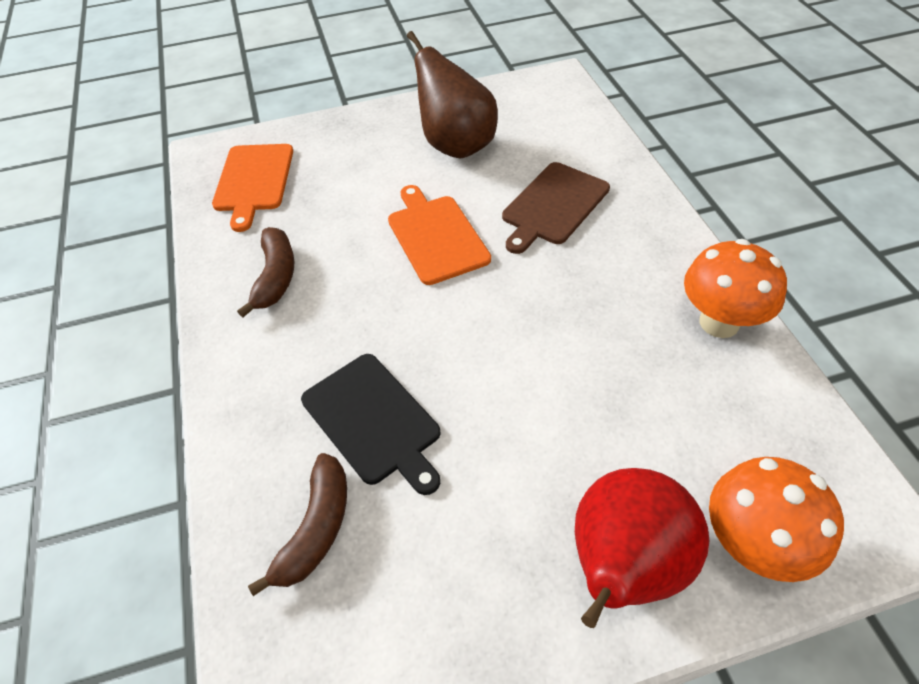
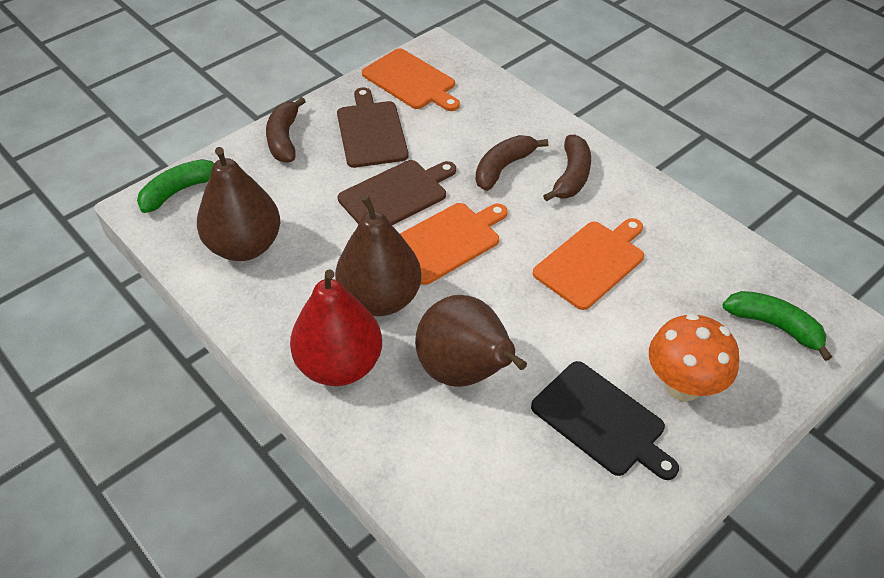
brown banana: 2 -> 3
brown cutting board: 1 -> 2
brown pear: 1 -> 3
green banana: 0 -> 2
orange cutting board: 2 -> 3
orange mushroom: 2 -> 1

